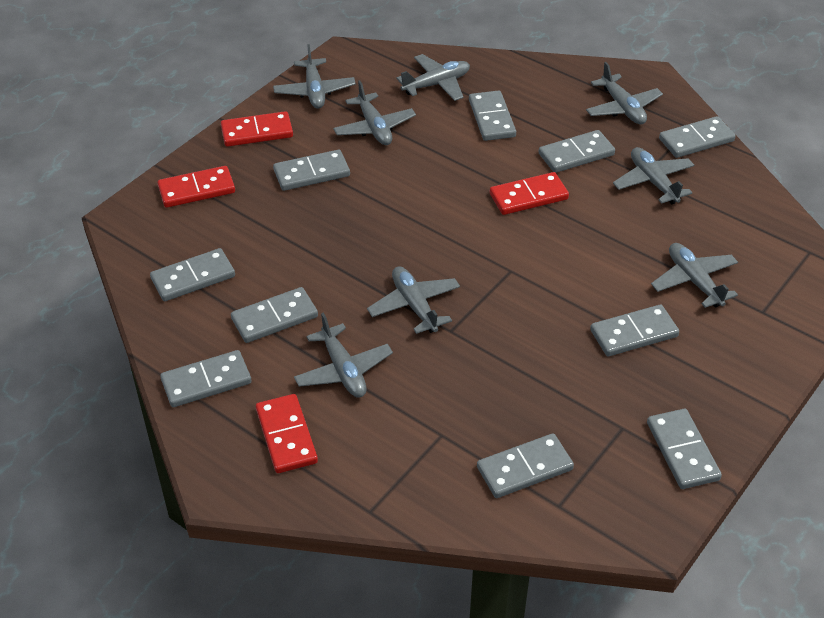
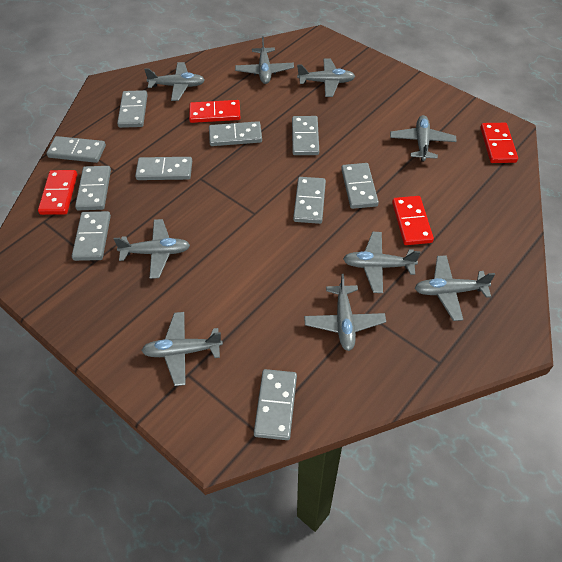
grey plane: 8 -> 9

